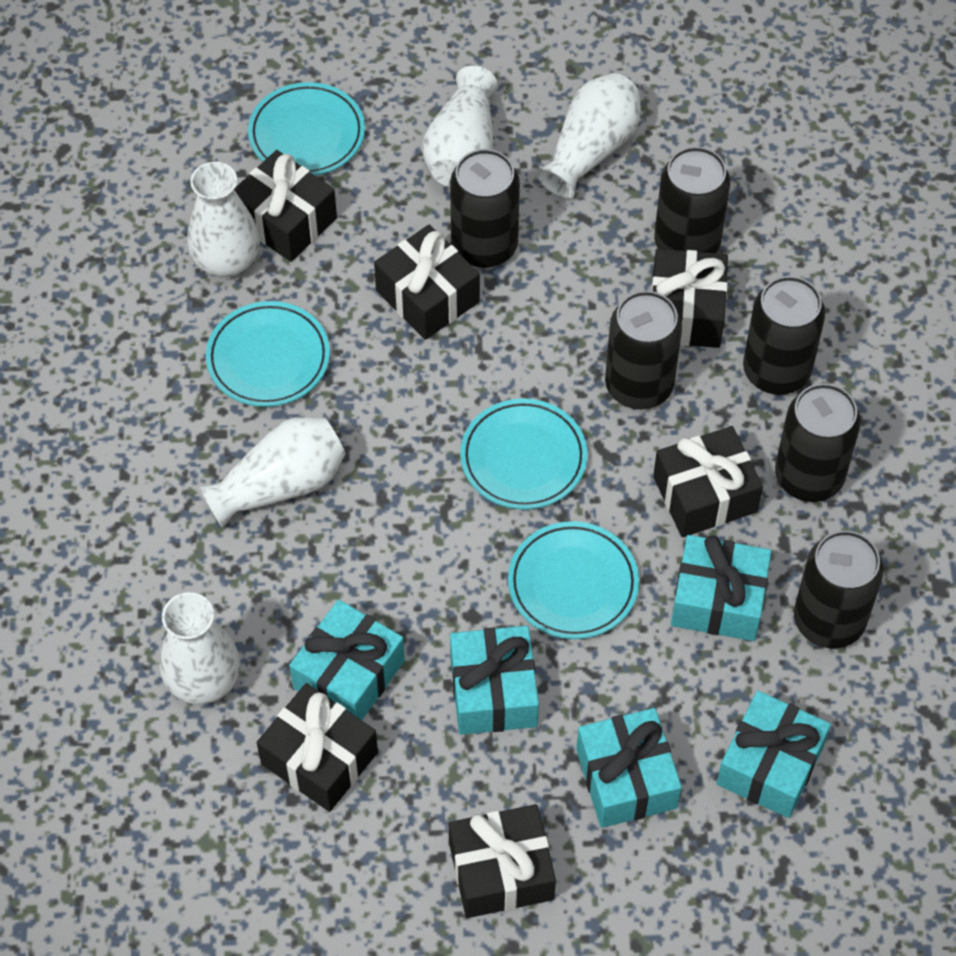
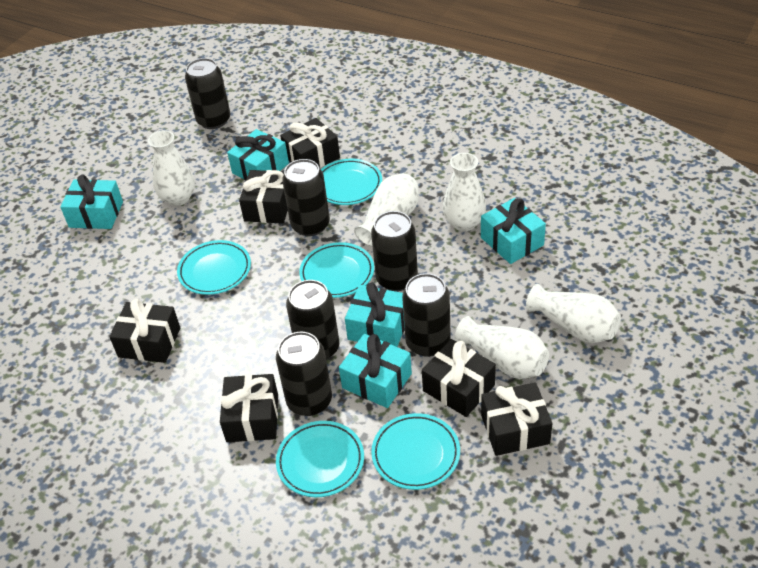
turquoise plate: 4 -> 5

